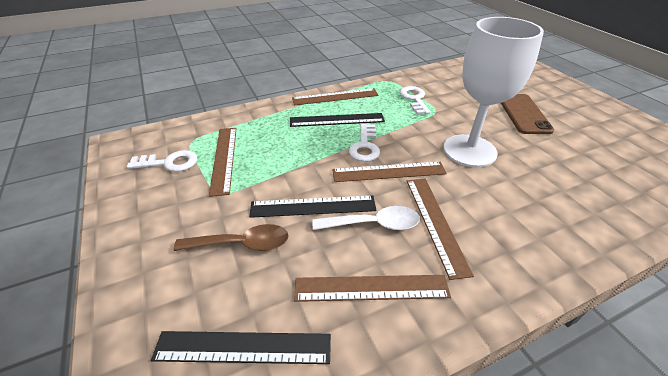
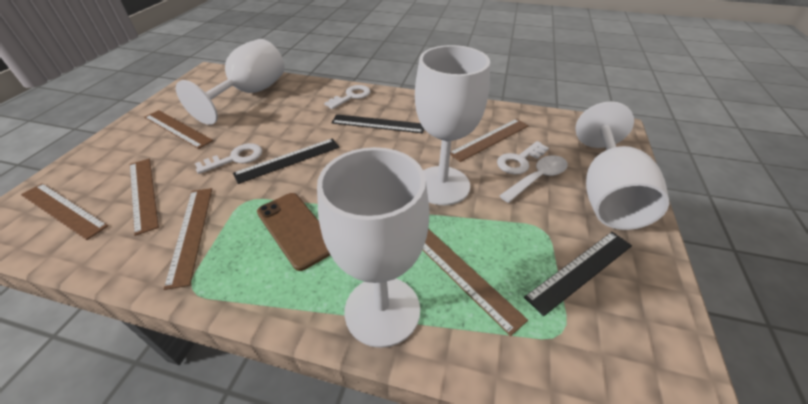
brown ruler: 5 -> 6
brown spoon: 1 -> 0
white goblet: 1 -> 4

